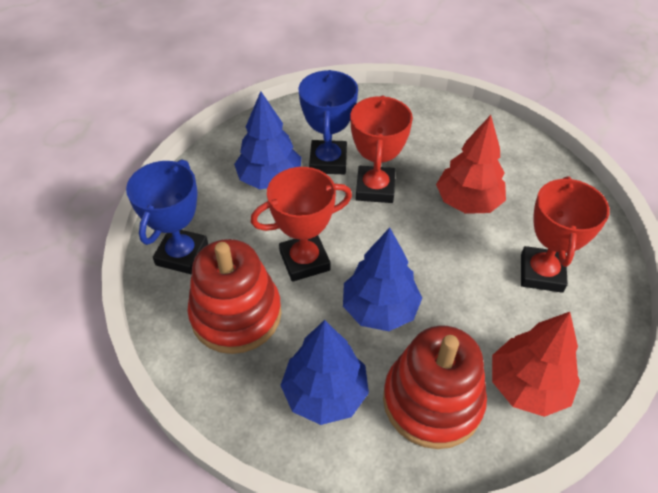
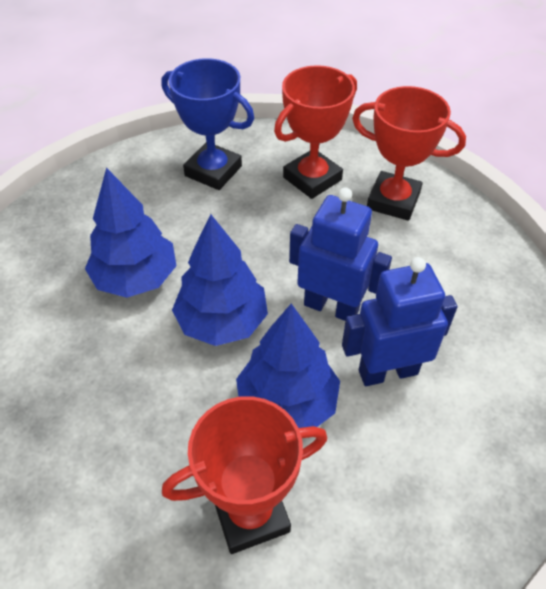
blue robot: 0 -> 2
blue trophy: 2 -> 1
red stacking toy: 2 -> 0
red tree: 2 -> 0

